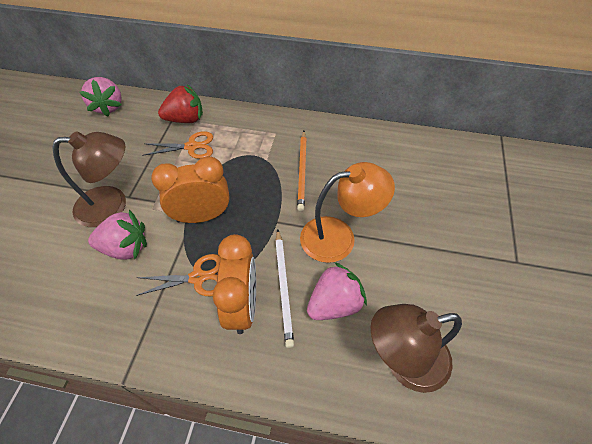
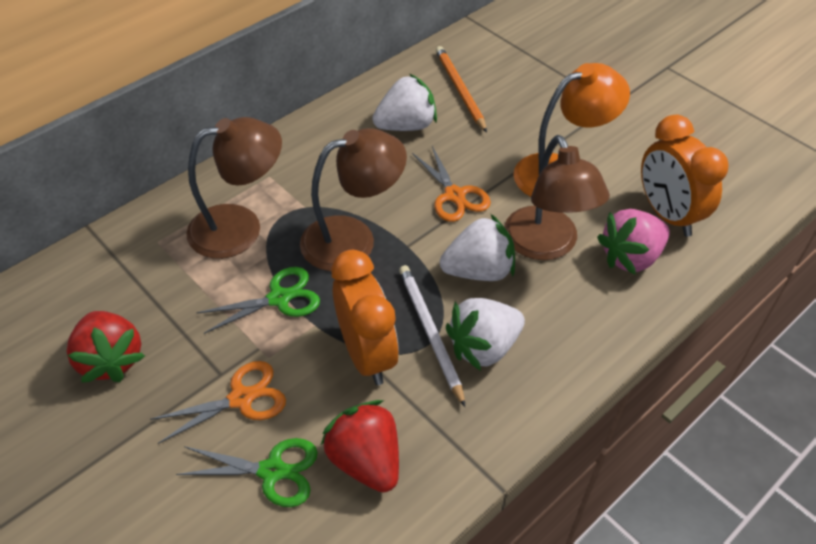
brown lamp: 2 -> 3
green scissors: 0 -> 2
pink strawberry: 3 -> 1
red strawberry: 1 -> 2
white strawberry: 0 -> 3

